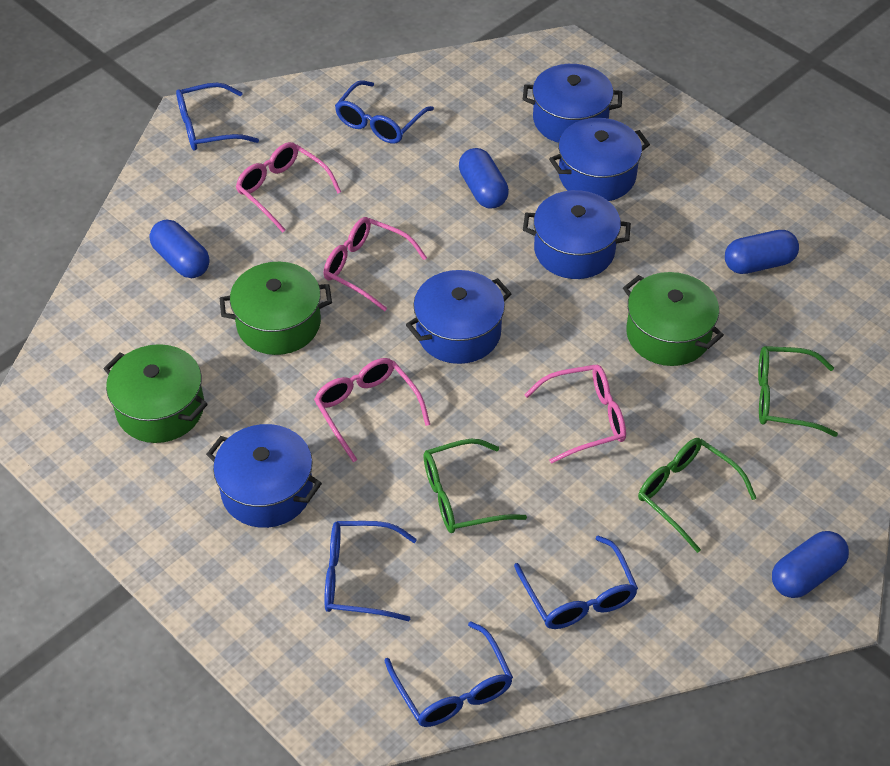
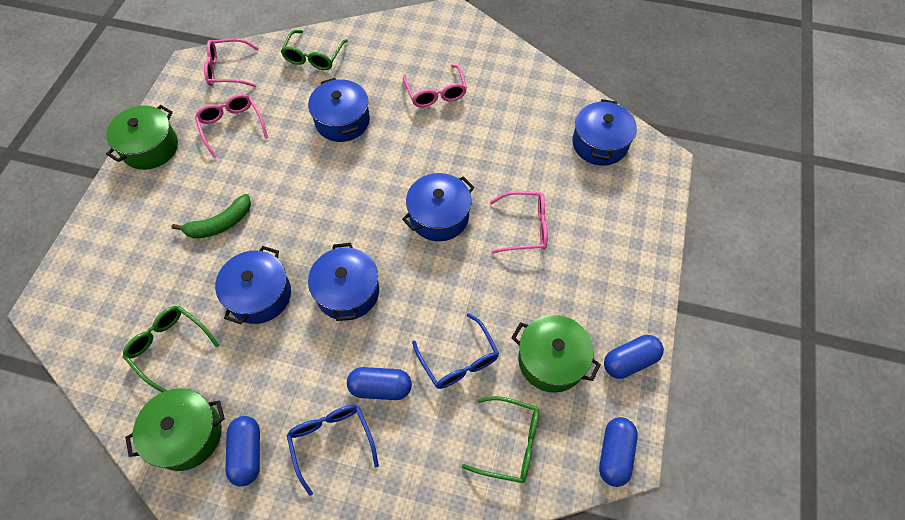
blue glasses: 5 -> 2
green banana: 0 -> 1

